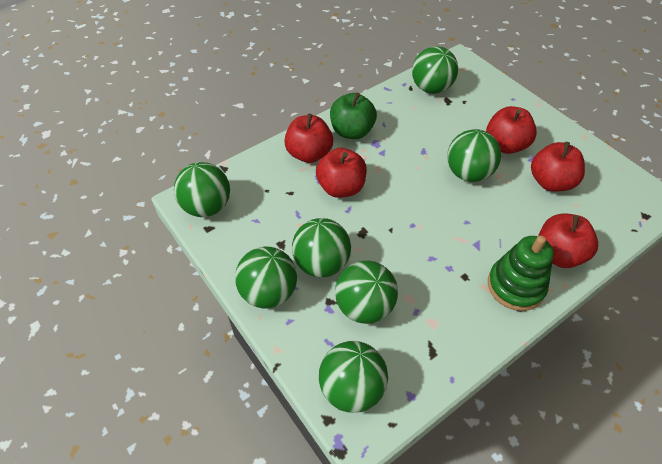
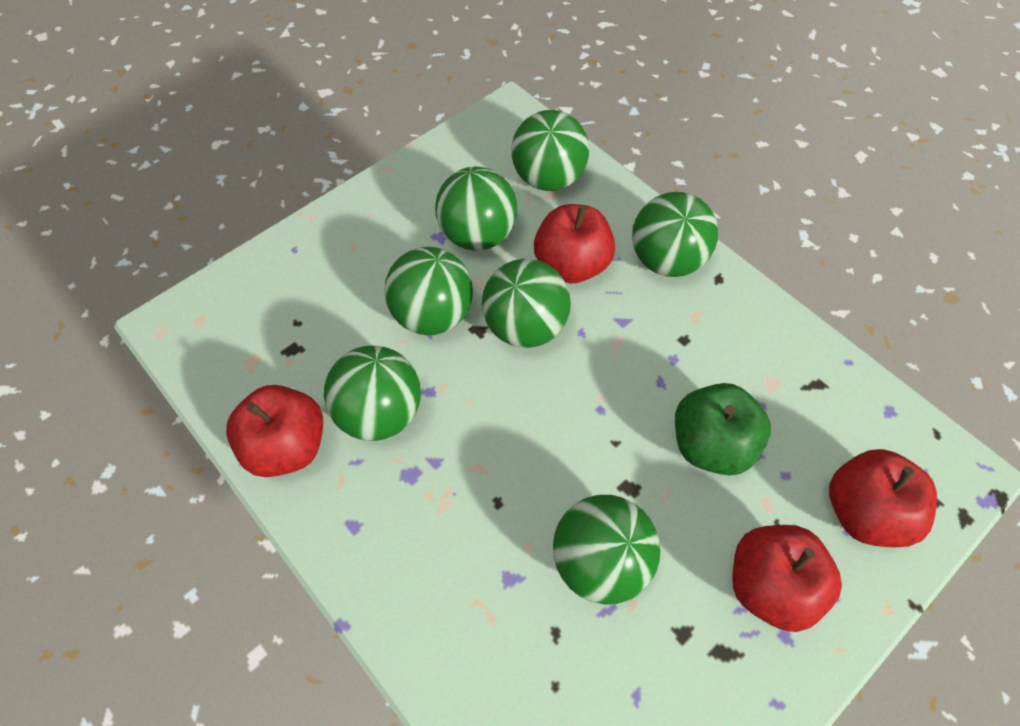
green stacking toy: 1 -> 0
red apple: 5 -> 4

